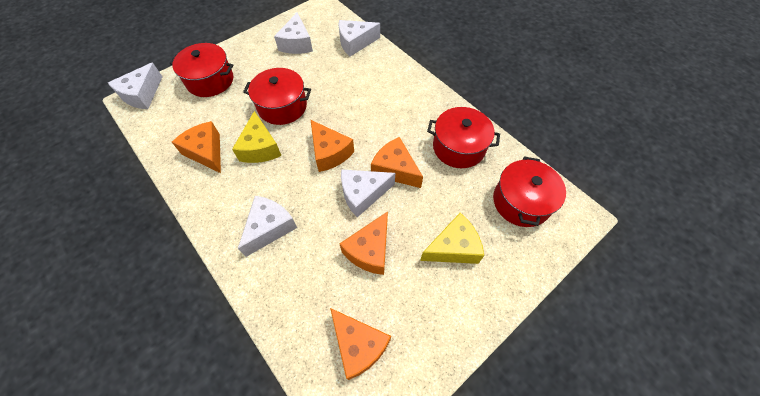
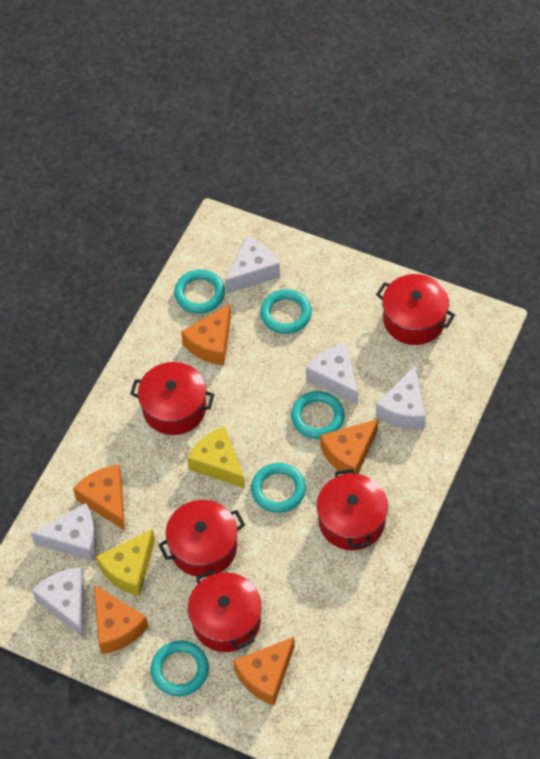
red pot: 4 -> 5
turquoise ring: 0 -> 5

